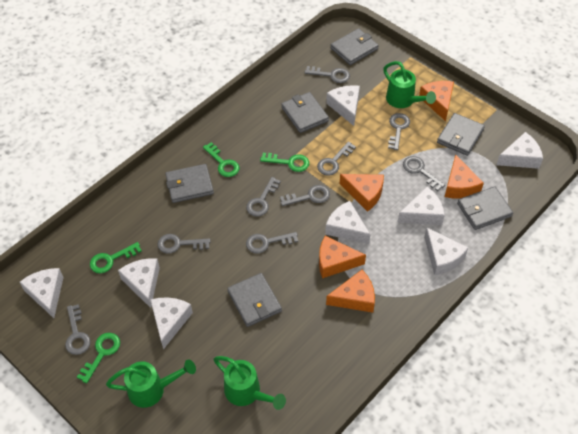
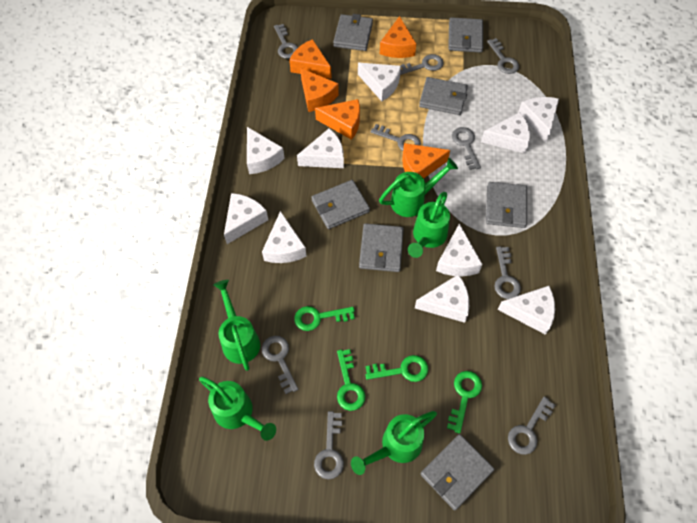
green watering can: 3 -> 5
grey wallet: 6 -> 7
white cheese: 8 -> 10

